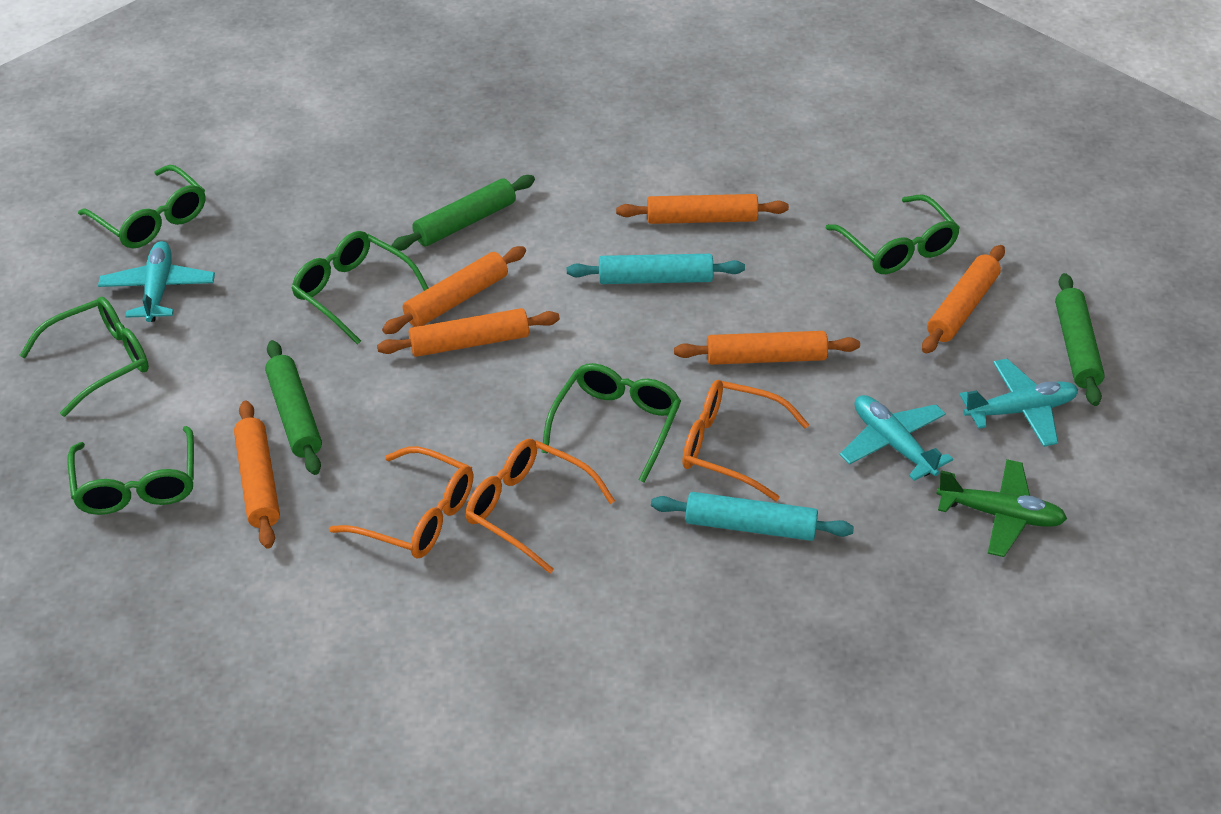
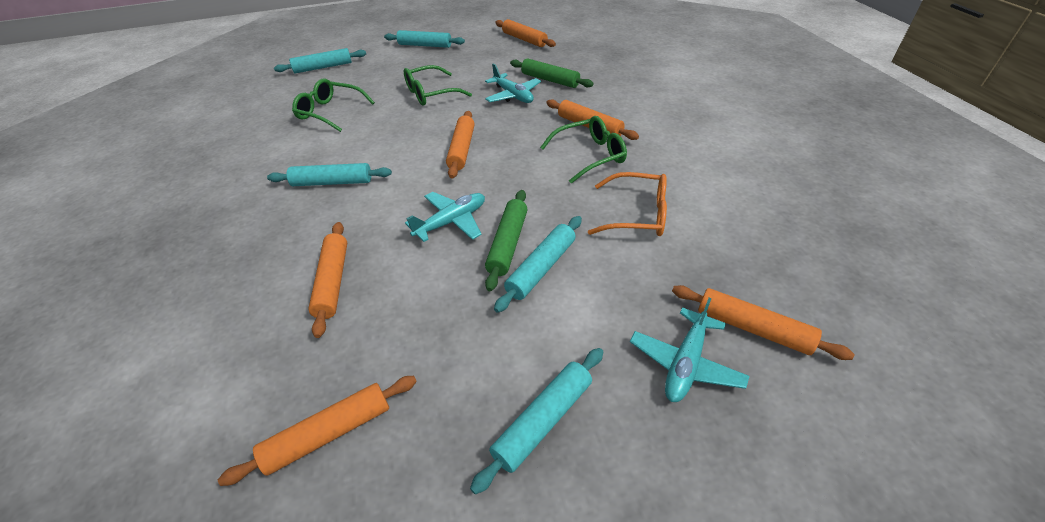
green glasses: 6 -> 3
green plane: 1 -> 0
green rolling pin: 3 -> 2
orange glasses: 3 -> 1
turquoise rolling pin: 2 -> 5

